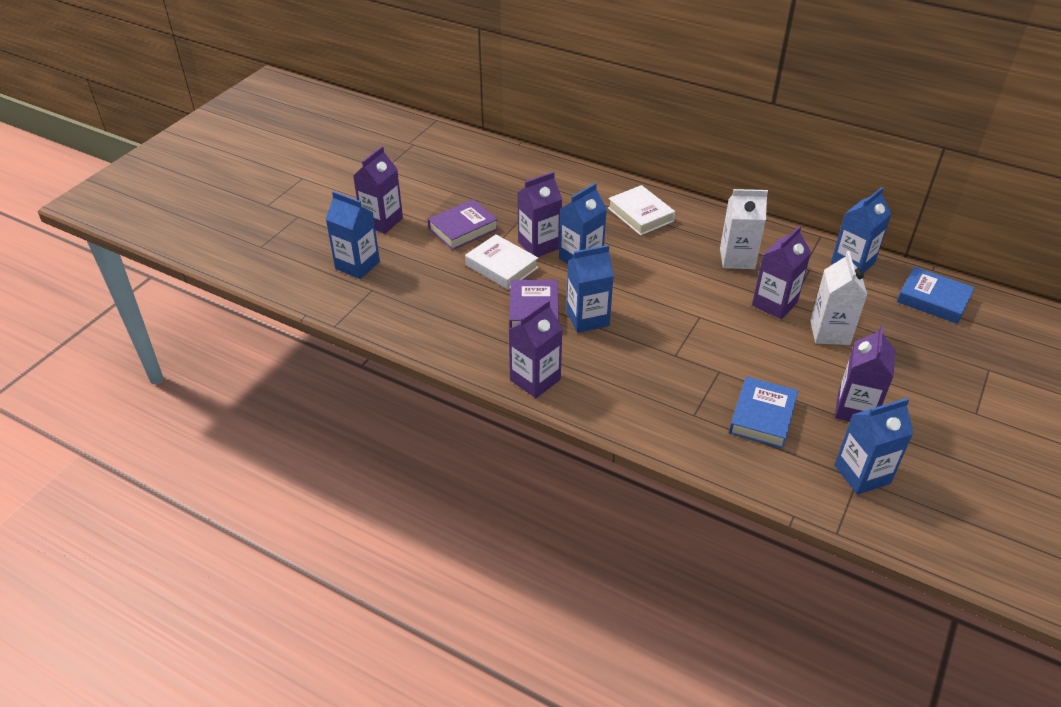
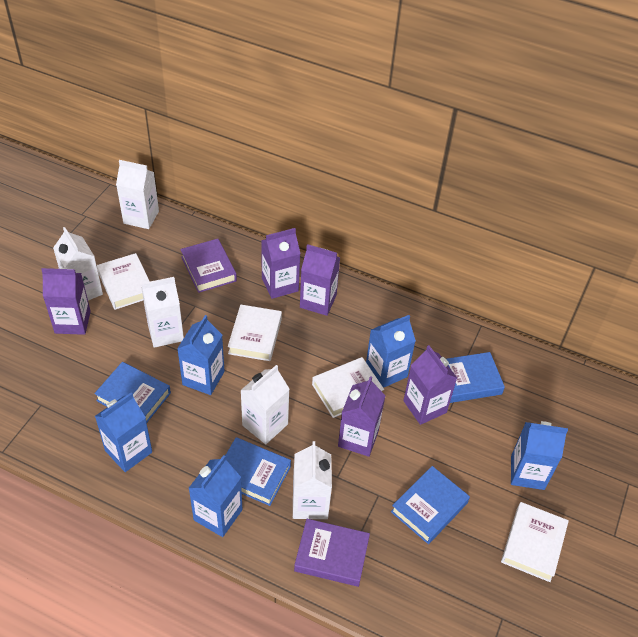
blue book: 2 -> 4
white book: 2 -> 4
white carton: 2 -> 5

